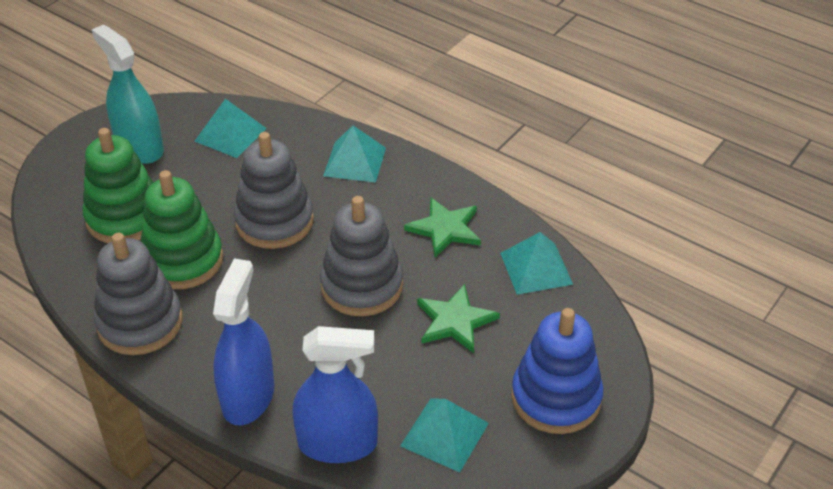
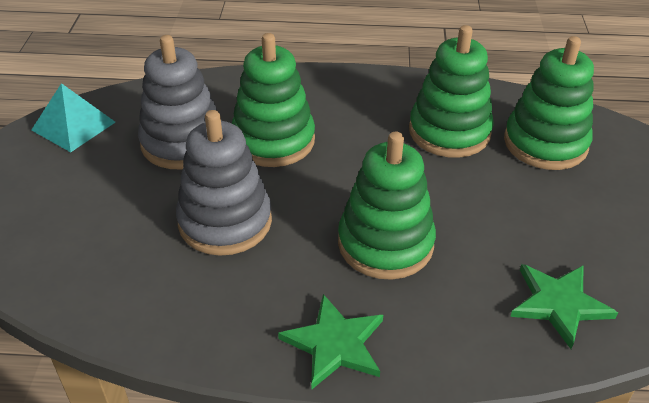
blue spray bottle: 2 -> 0
blue stacking toy: 1 -> 0
green stacking toy: 2 -> 4
grey stacking toy: 3 -> 2
turquoise pyramid: 4 -> 1
turquoise spray bottle: 1 -> 0

